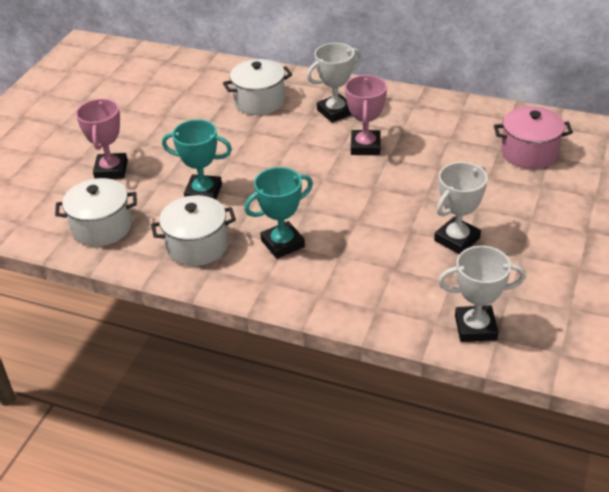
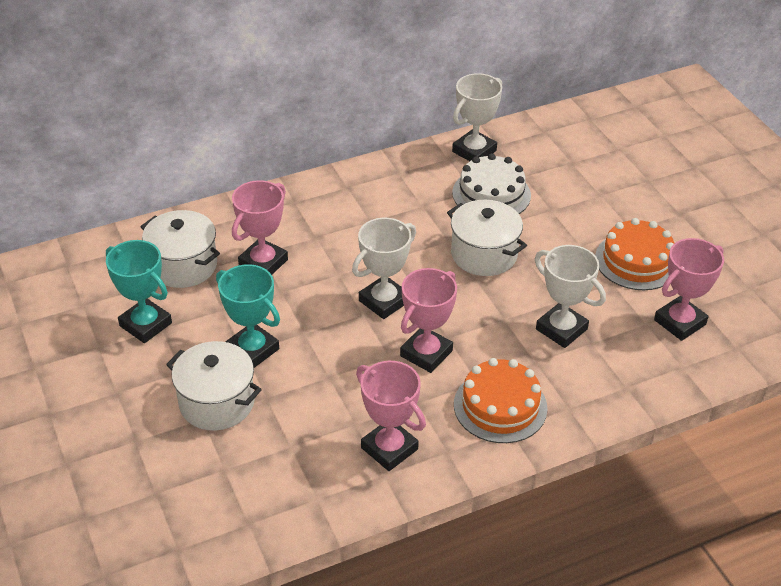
orange cake: 0 -> 2
pink pot: 1 -> 0
pink trophy: 2 -> 4
white cake: 0 -> 1

